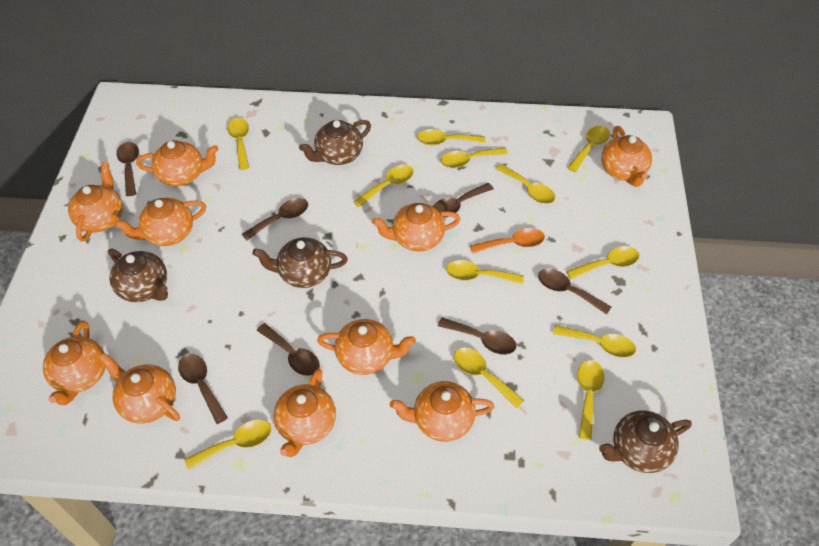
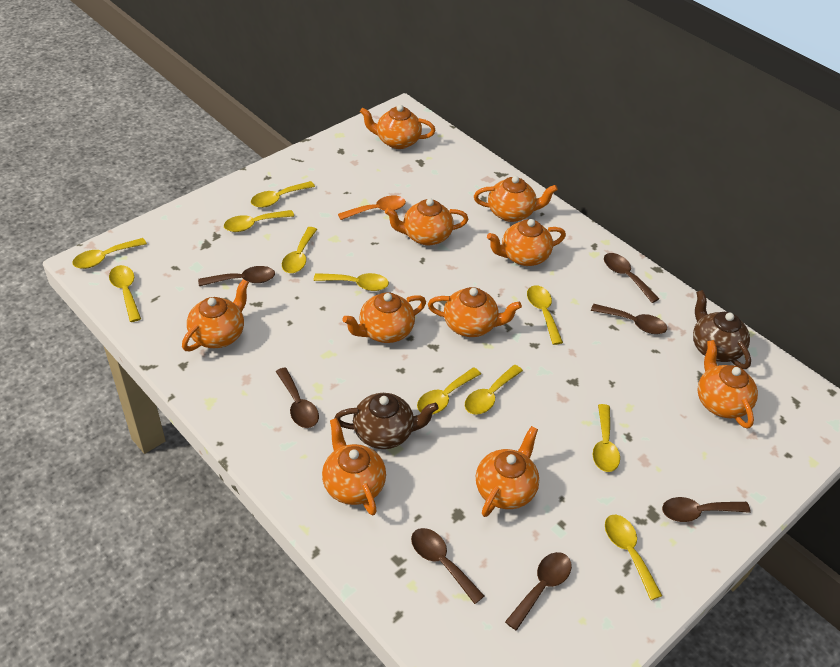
brown teapot: 4 -> 2
yellow spoon: 12 -> 11

